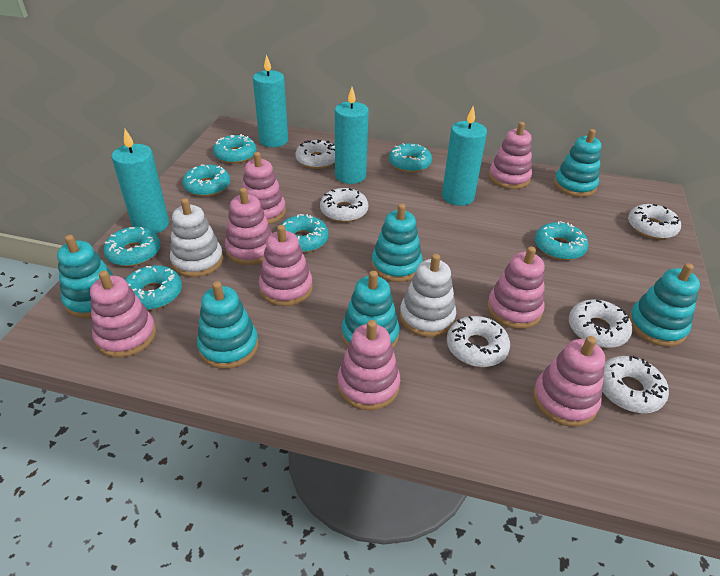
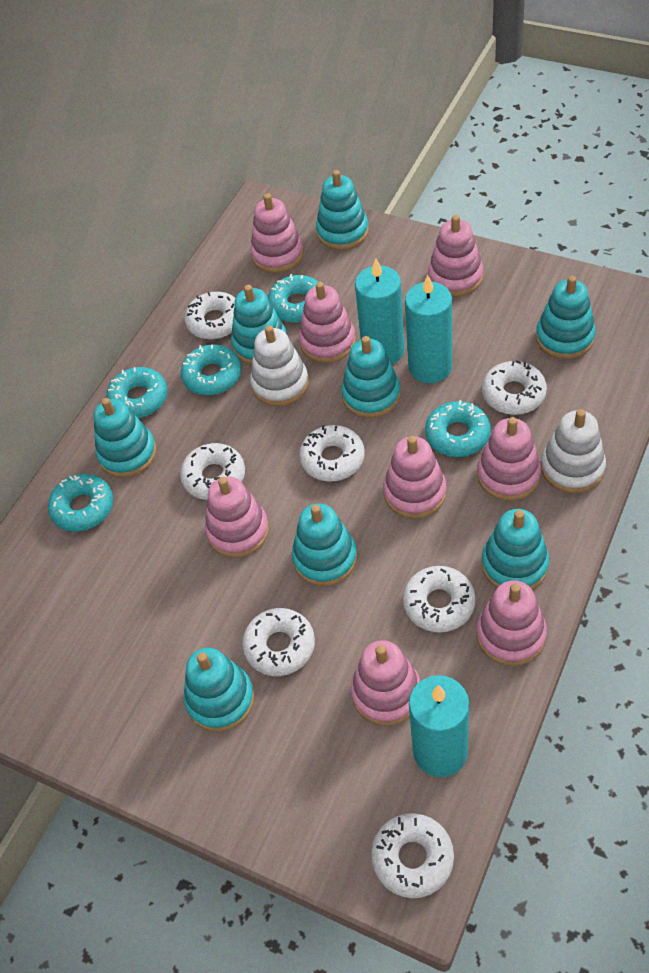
turquoise candle: 4 -> 3
turquoise donut: 7 -> 5
turquoise stacking toy: 6 -> 8
white donut: 6 -> 7

